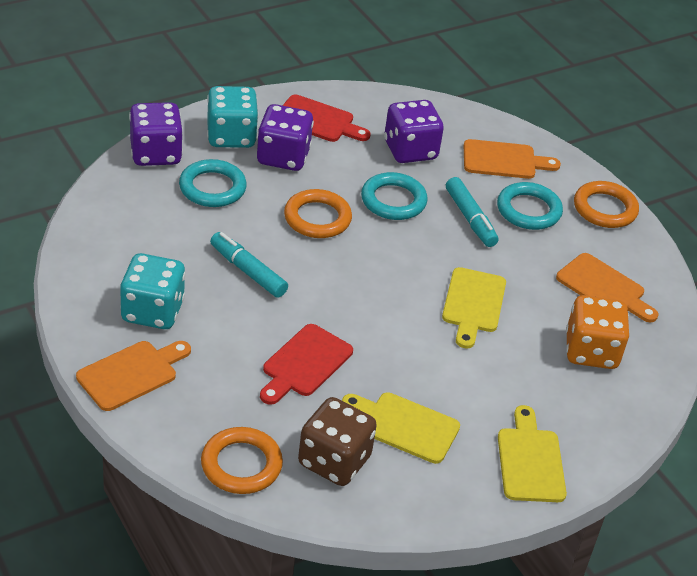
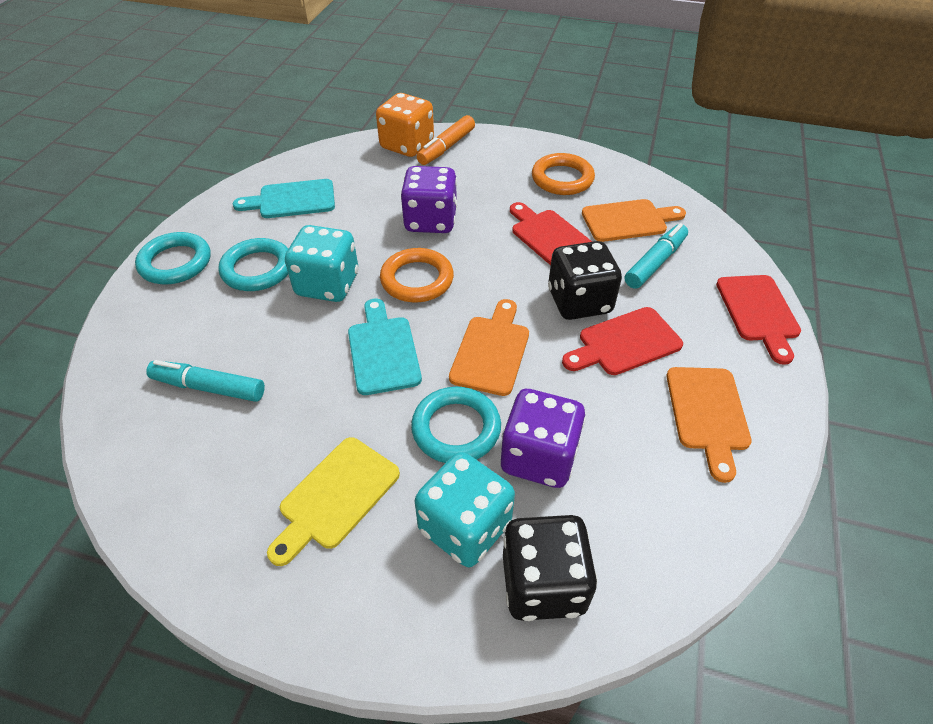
black dice: 0 -> 2
brown dice: 1 -> 0
orange marker: 0 -> 1
orange ring: 3 -> 2
purple dice: 3 -> 2
red cutting board: 2 -> 3
turquoise cutting board: 0 -> 2
yellow cutting board: 3 -> 1

